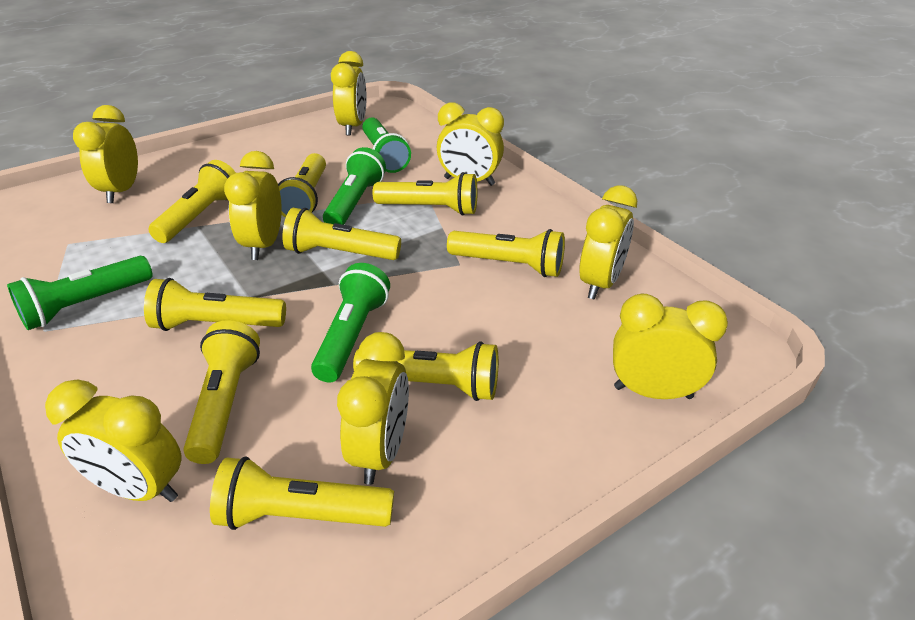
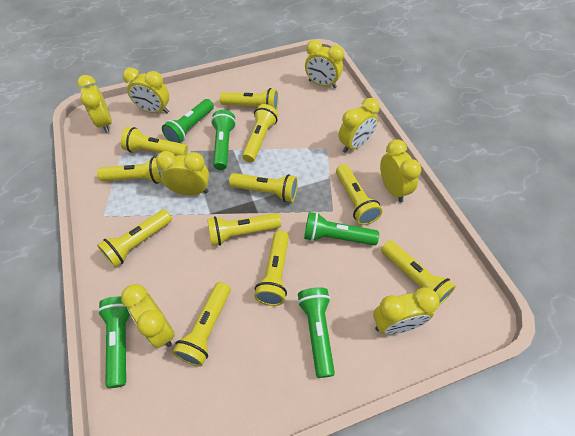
green flashlight: 4 -> 5
yellow flashlight: 9 -> 11

